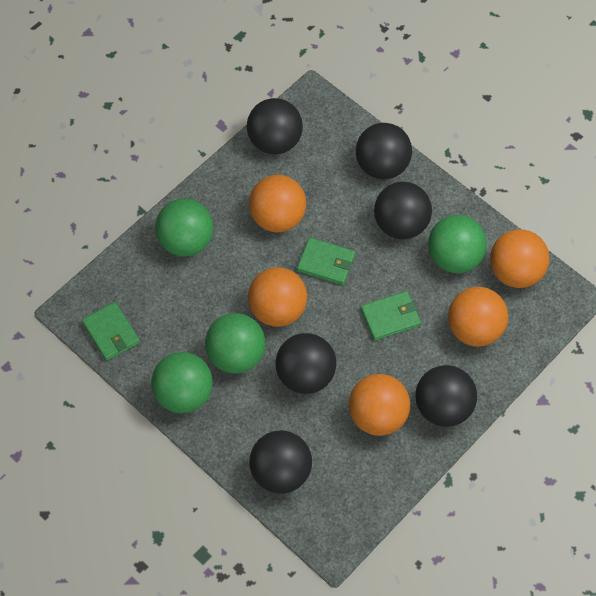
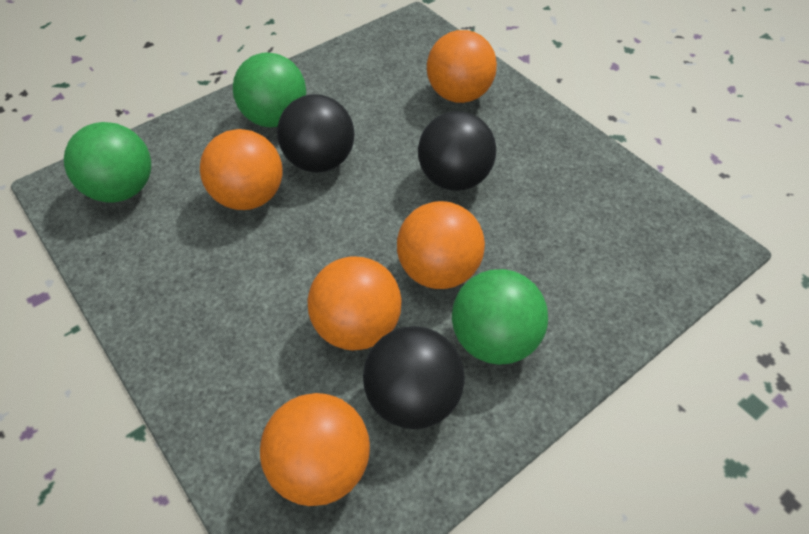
black ball: 6 -> 3
green ball: 4 -> 3
green wallet: 3 -> 0

